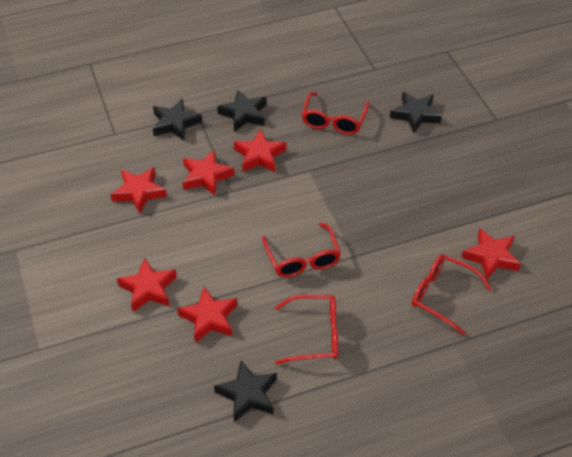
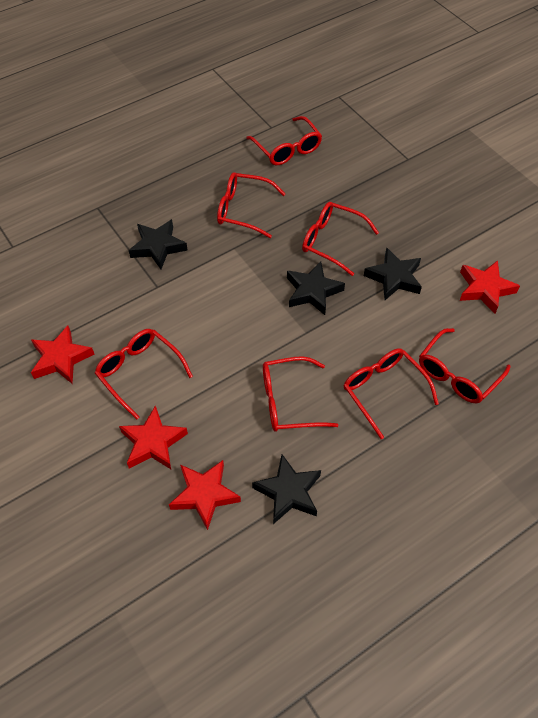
red glasses: 4 -> 7
red star: 6 -> 4

